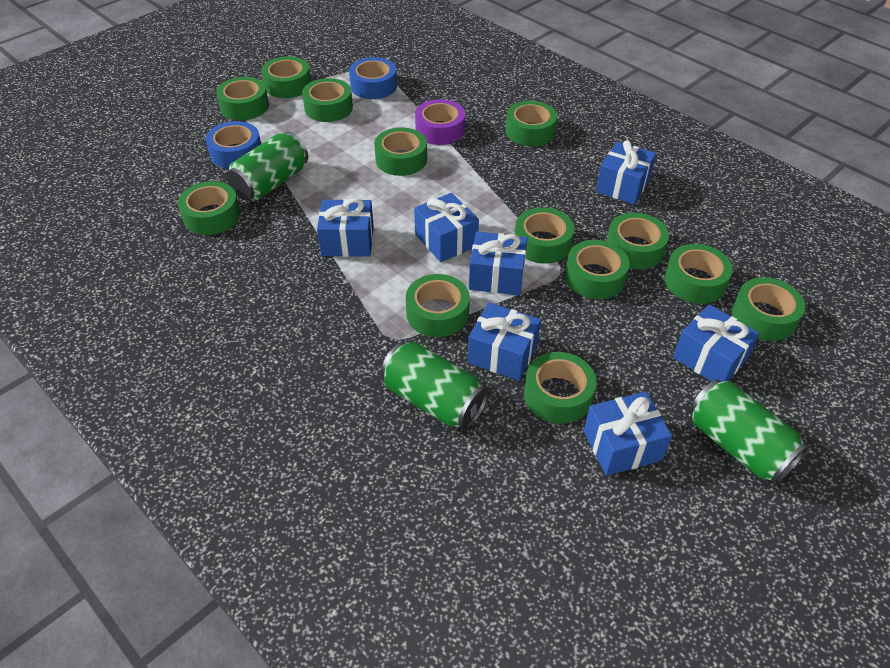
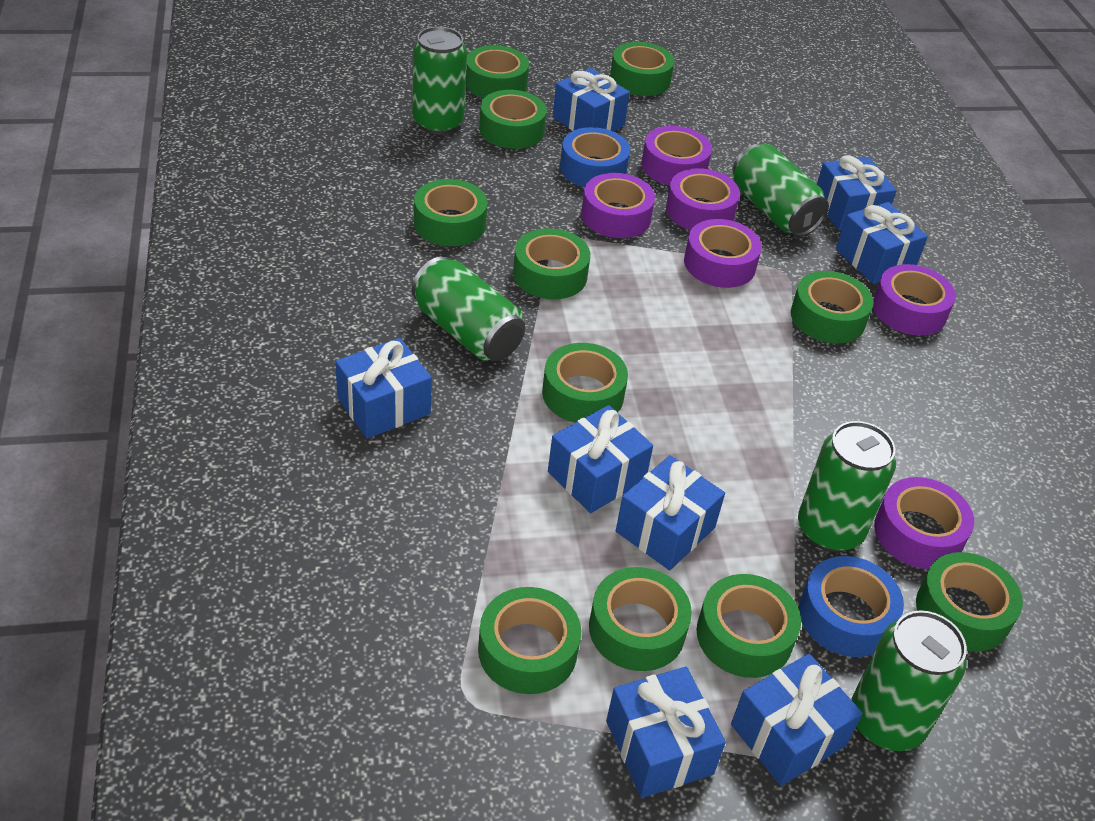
blue gift: 7 -> 8
green can: 3 -> 5
green tape: 13 -> 11
purple tape: 1 -> 6

